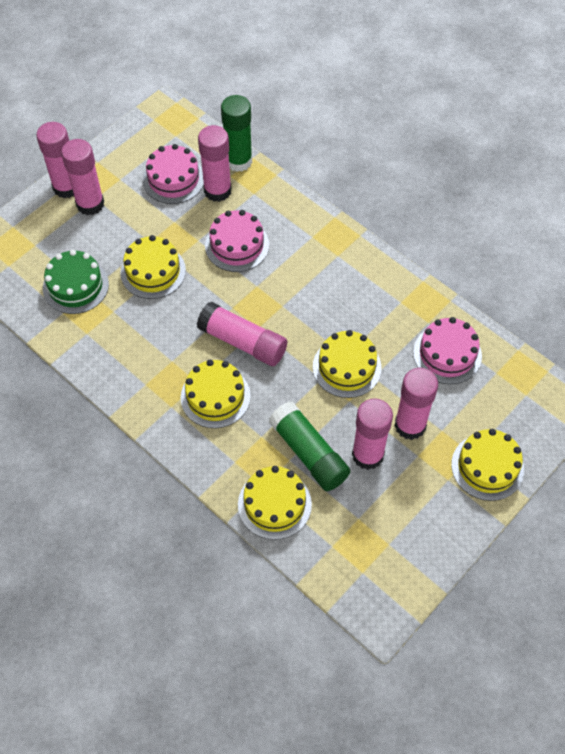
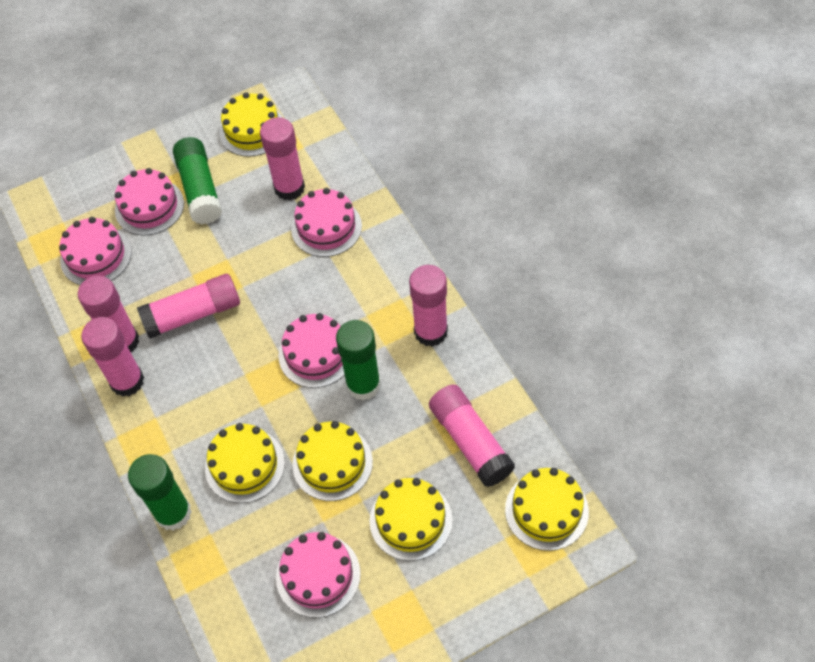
green cake: 1 -> 0
green glue stick: 2 -> 3
pink cake: 3 -> 5

